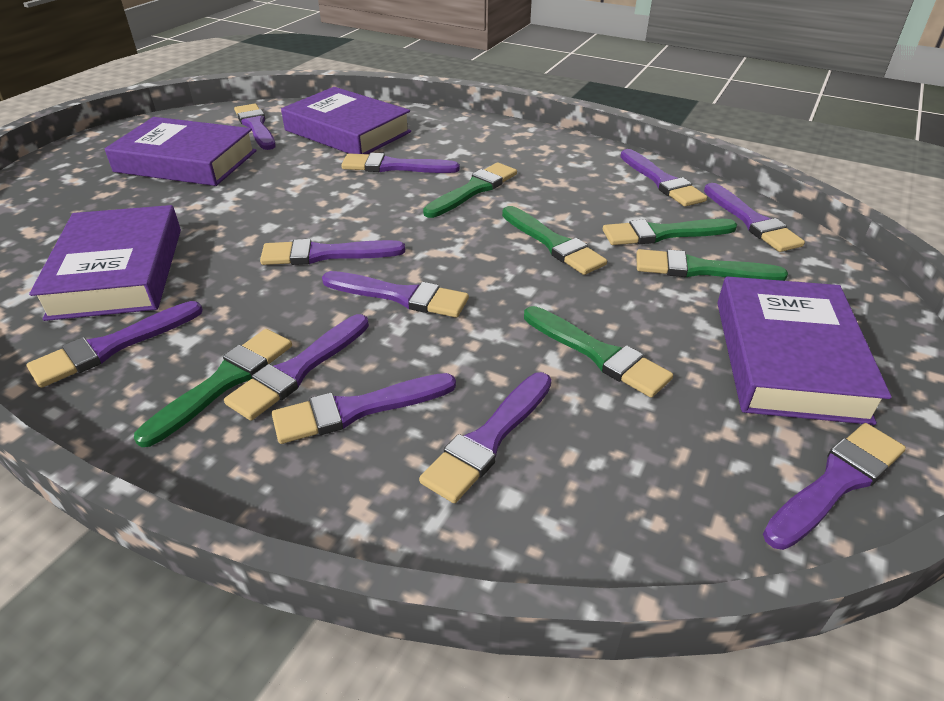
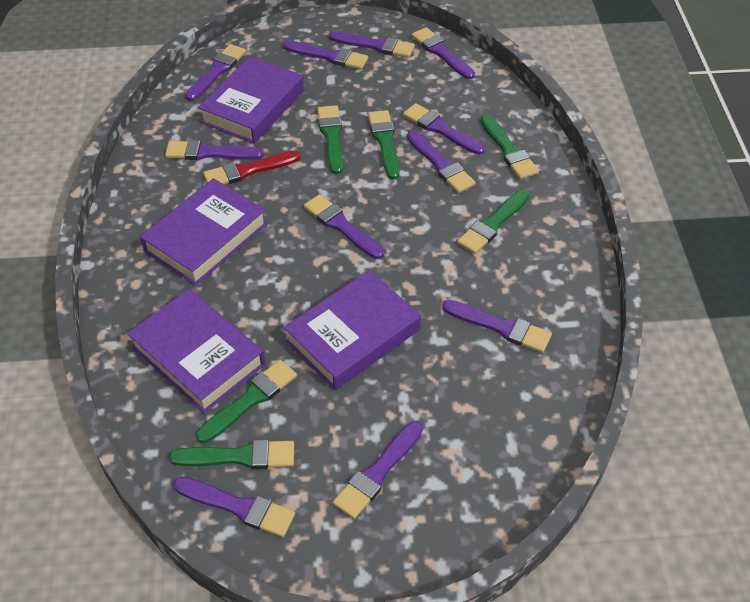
red brush: 0 -> 1

